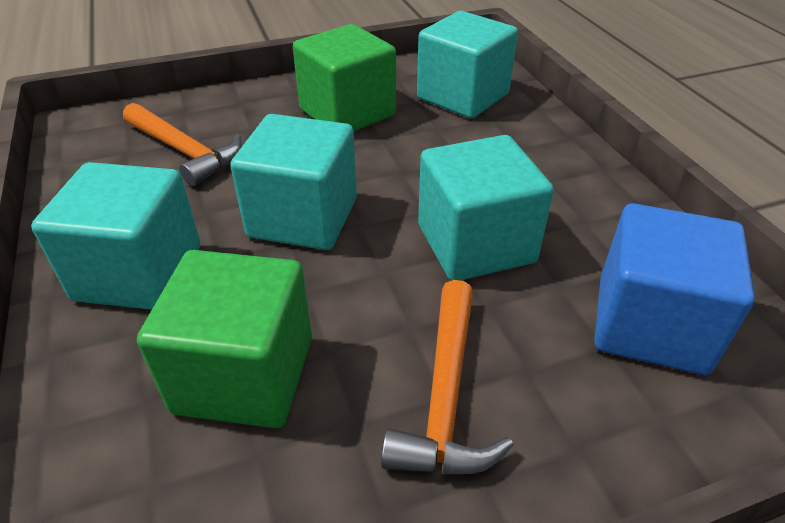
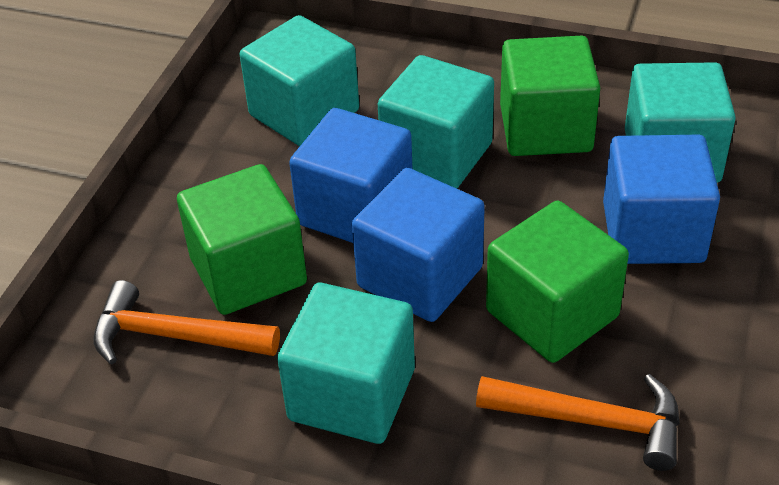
blue cube: 1 -> 3
green cube: 2 -> 3

